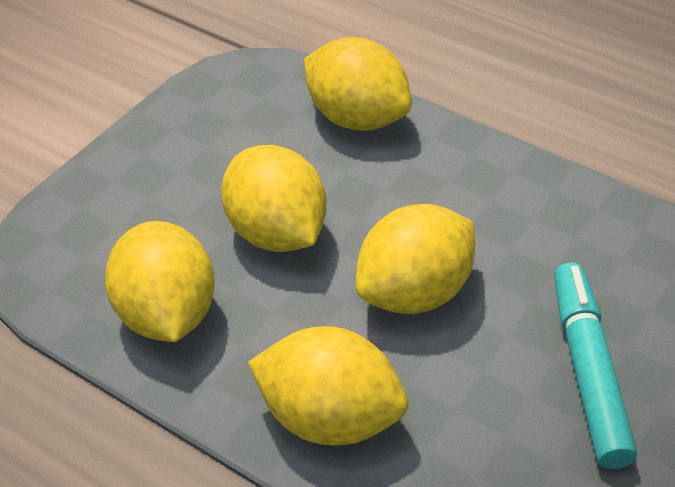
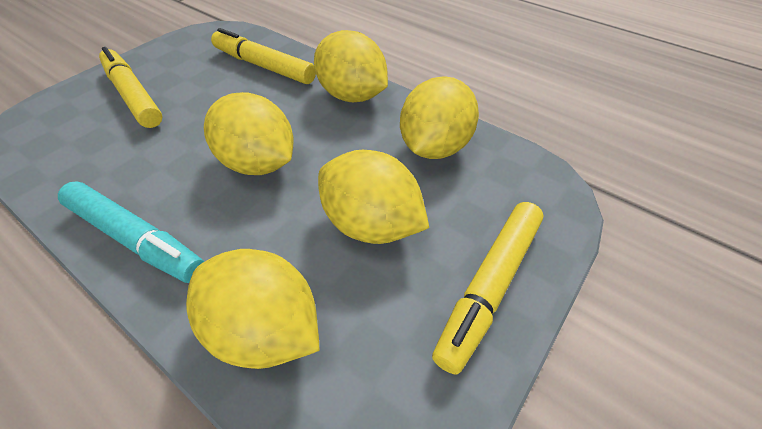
yellow marker: 0 -> 3

